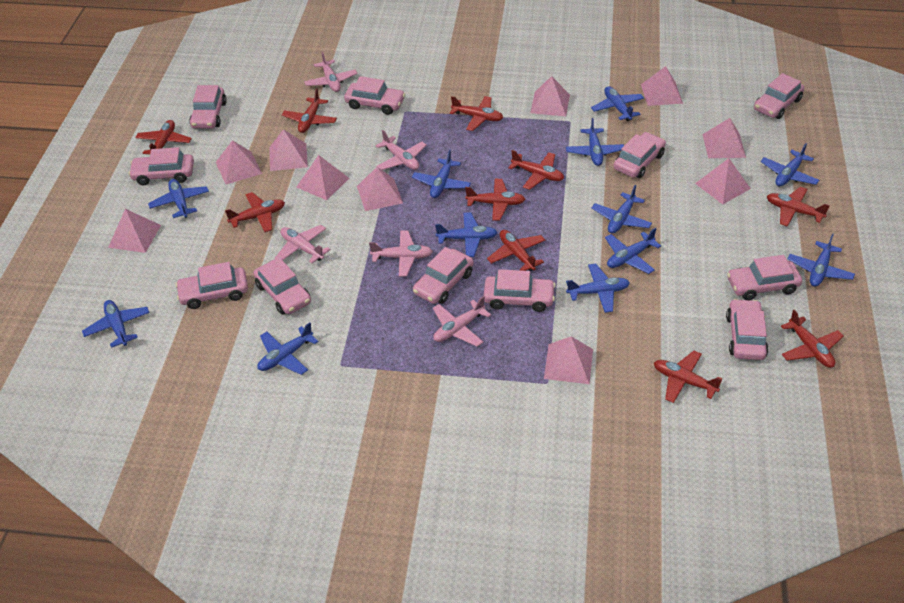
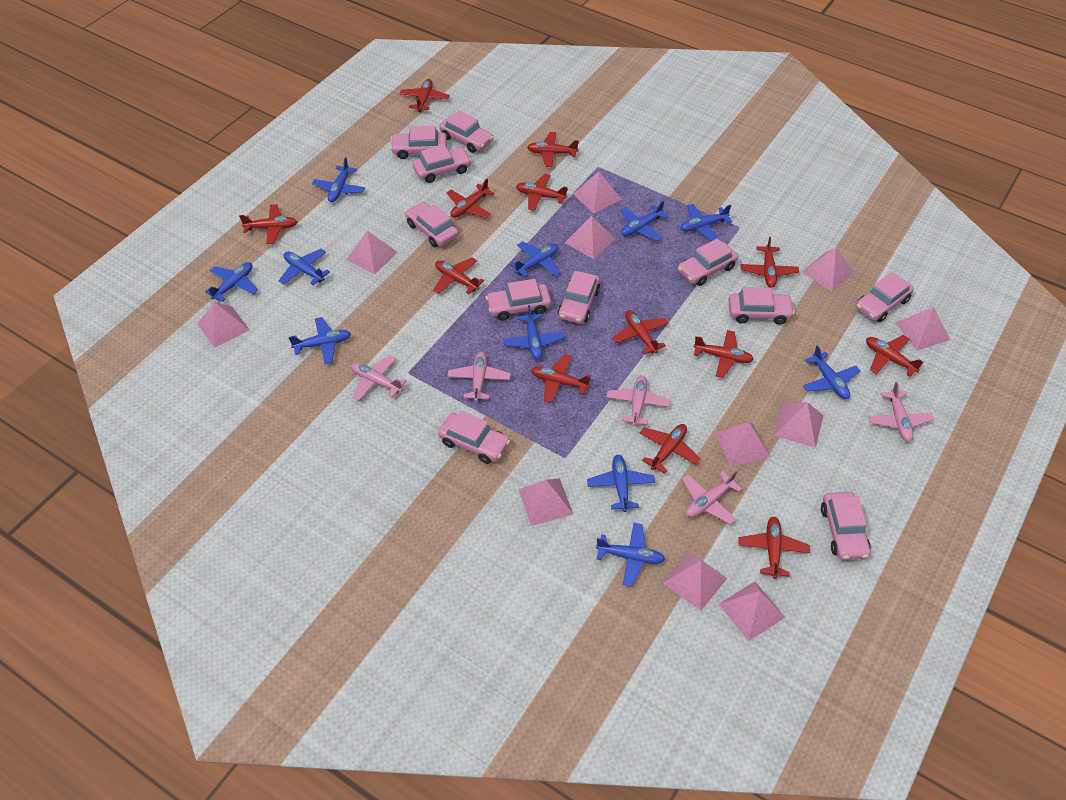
blue plane: 12 -> 11
pink pyramid: 10 -> 11
red plane: 10 -> 13

